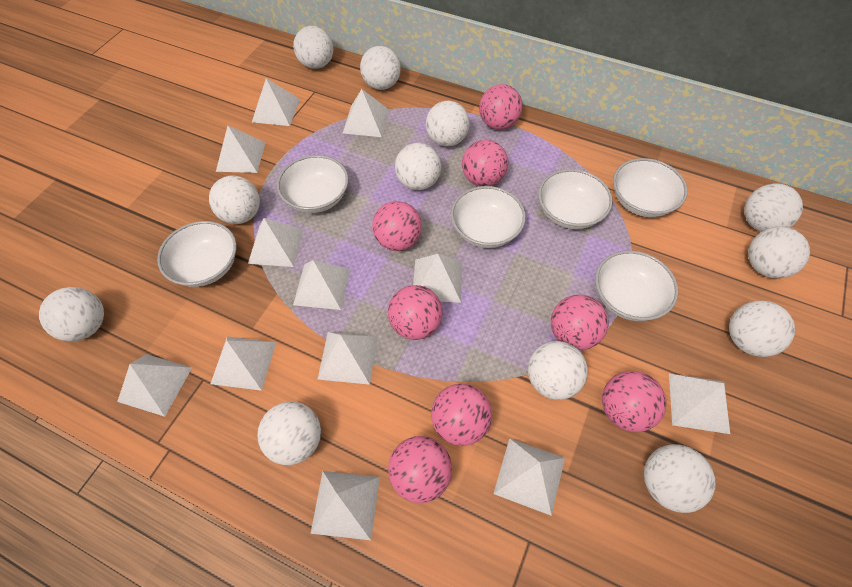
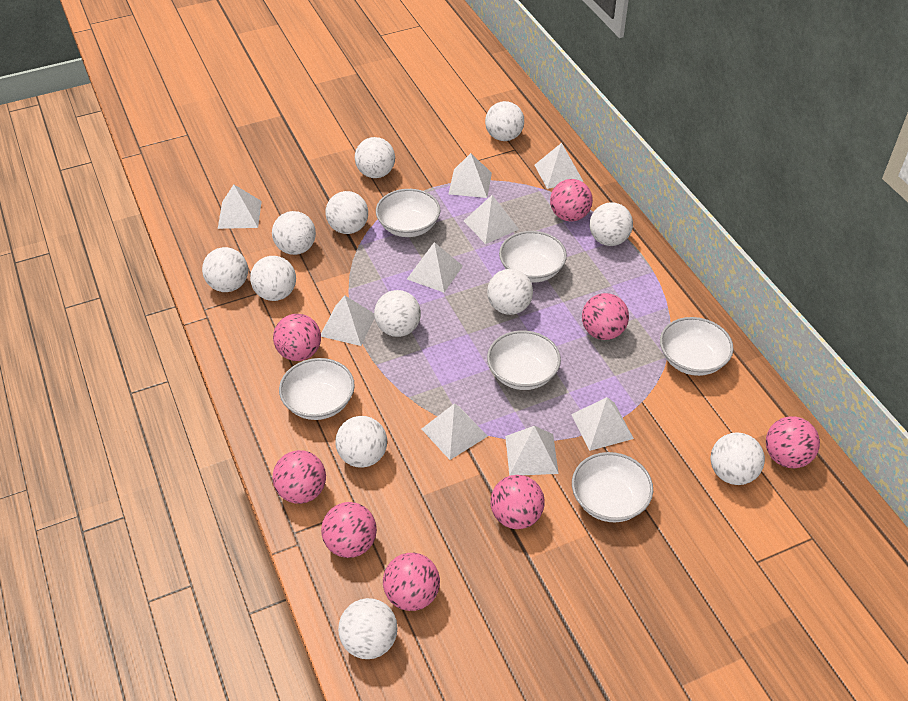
white pyramid: 12 -> 9

